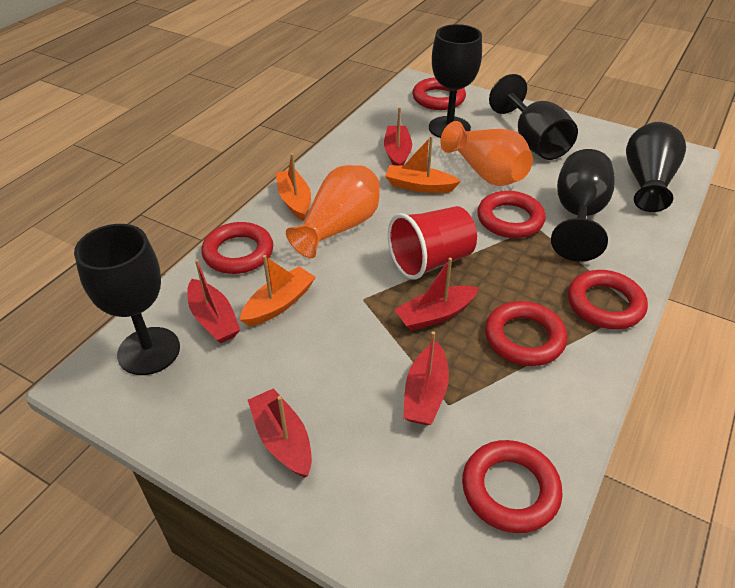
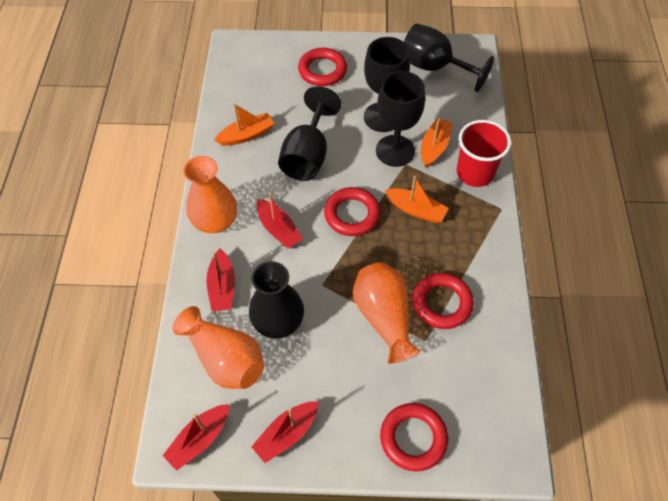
orange vase: 2 -> 3
red boat: 5 -> 4
red ring: 6 -> 4

